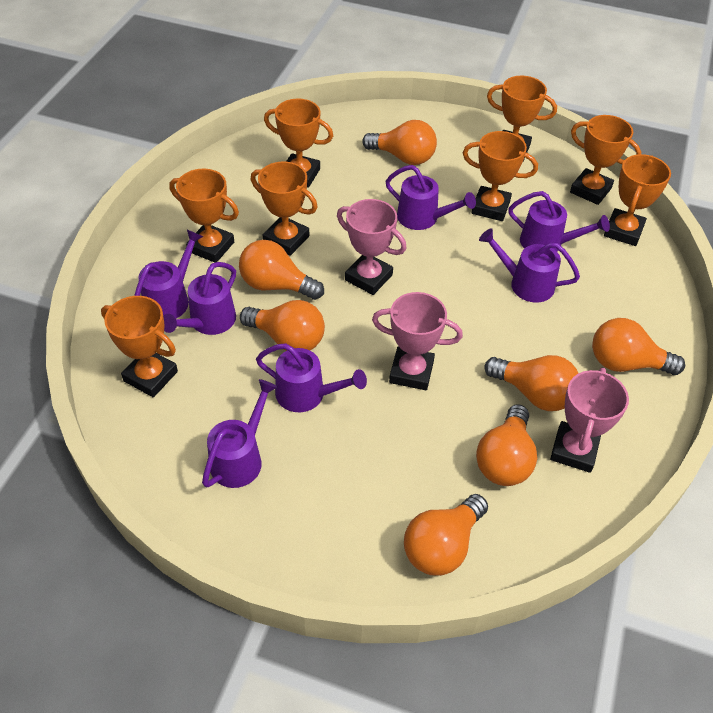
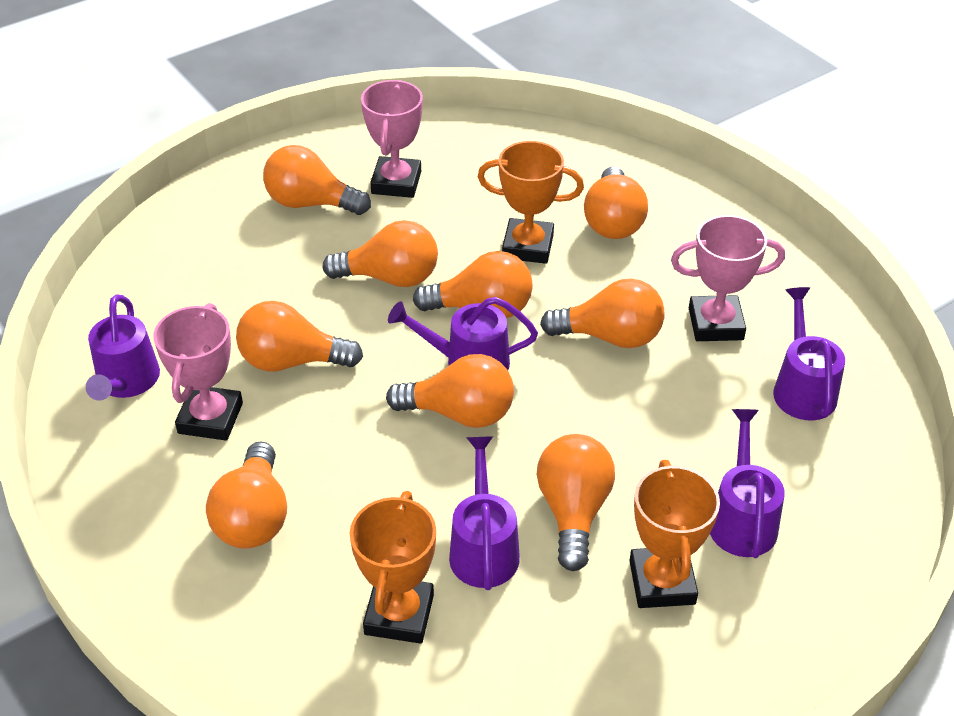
orange light bulb: 7 -> 9
orange trophy: 8 -> 3
purple watering can: 7 -> 5

